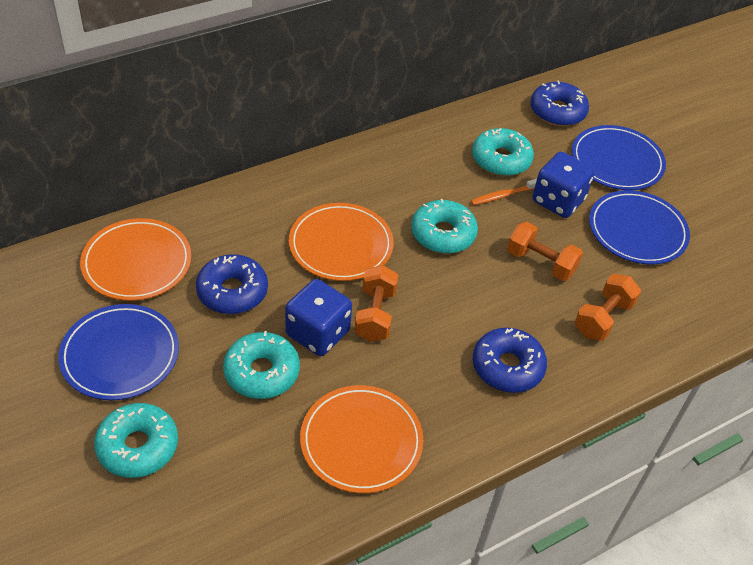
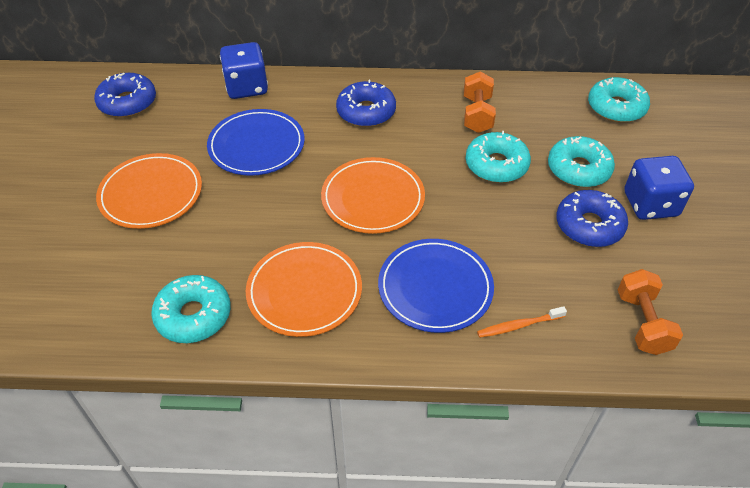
blue plate: 3 -> 2
orange dumbbell: 3 -> 2

